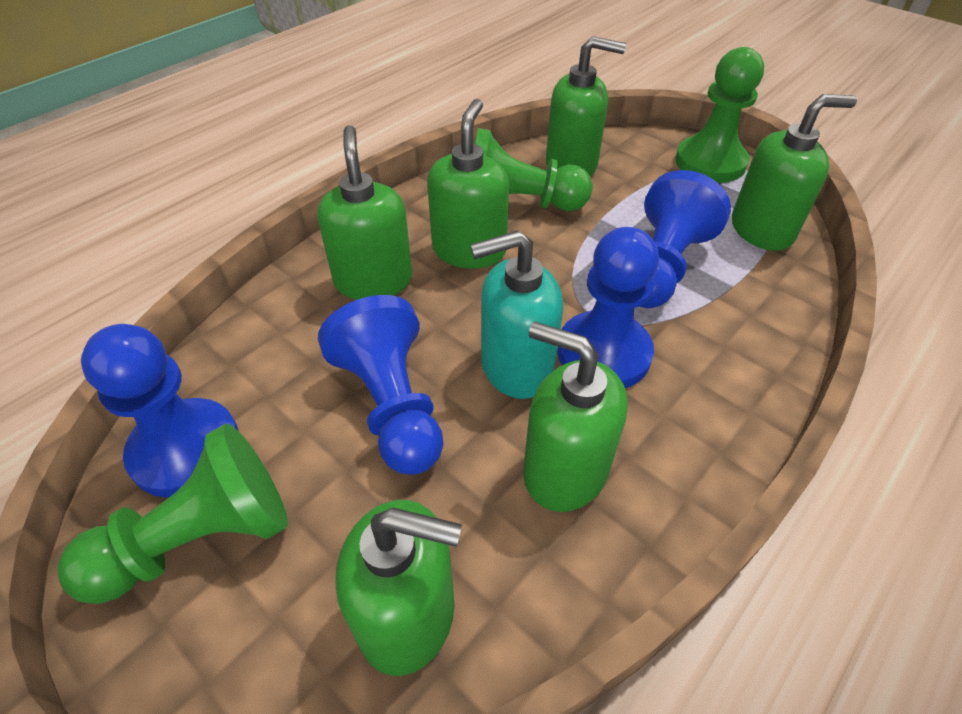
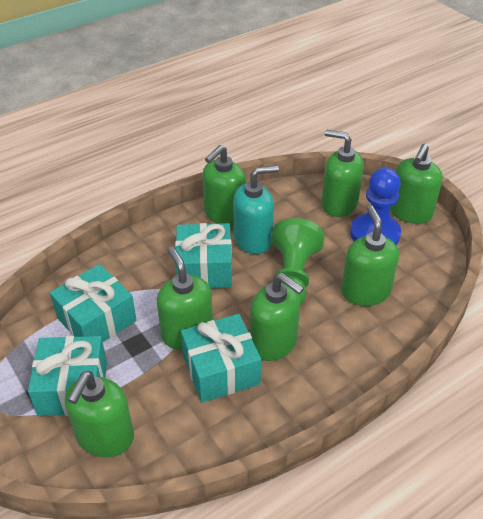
blue pawn: 4 -> 1
green pawn: 3 -> 1
green soap dispenser: 6 -> 7
turquoise gift: 0 -> 4

